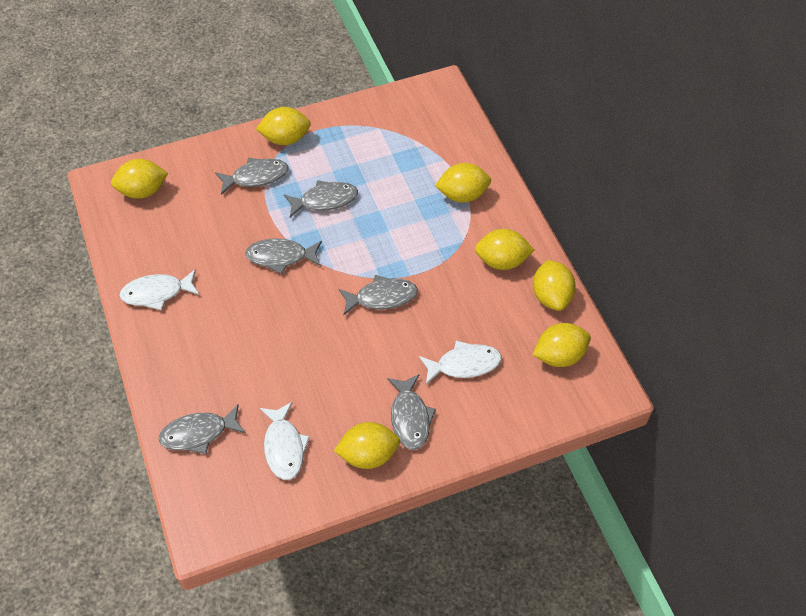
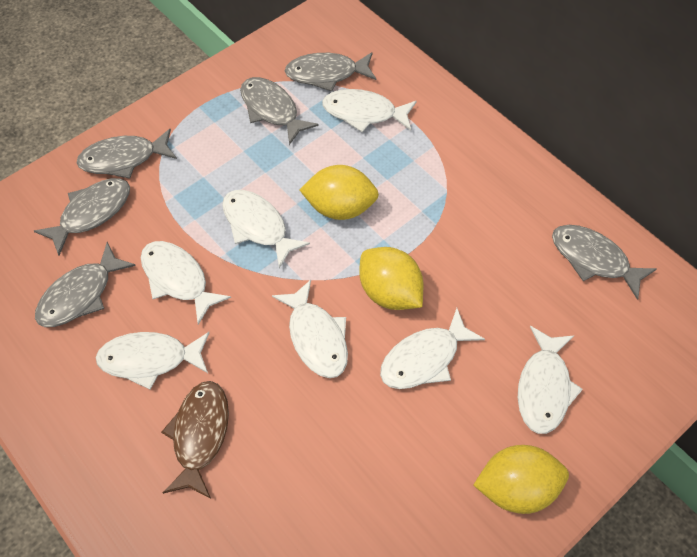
brown fish: 0 -> 1
white fish: 3 -> 7
yellow lemon: 7 -> 3

